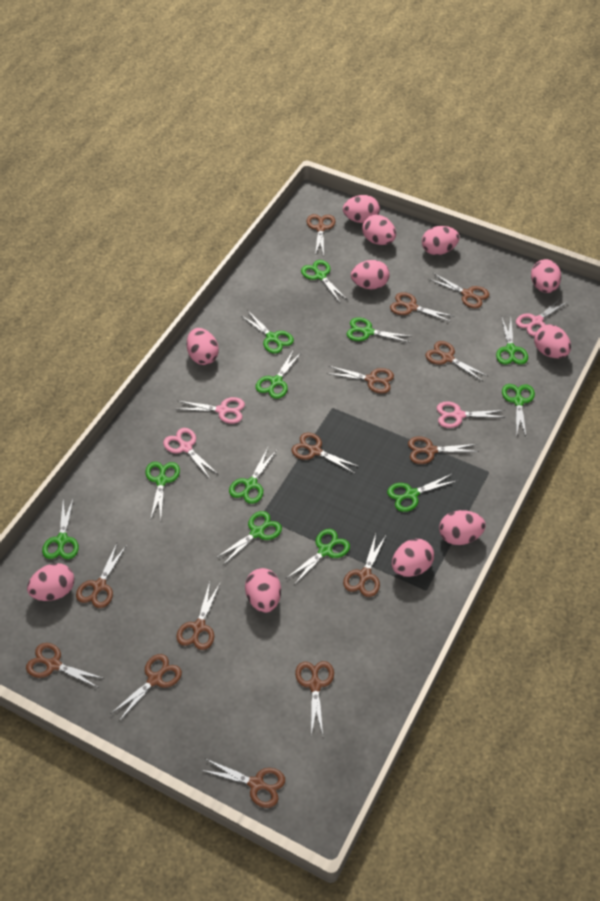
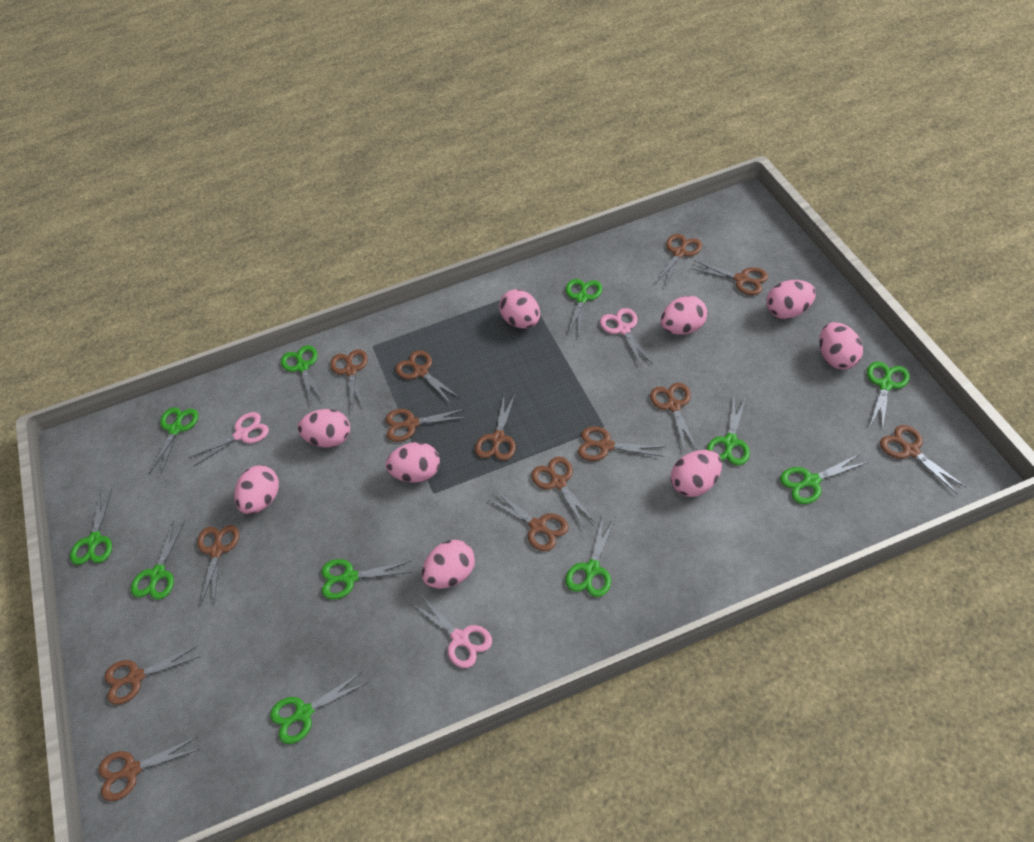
green scissors: 12 -> 11
pink egg: 11 -> 9
pink scissors: 4 -> 3

